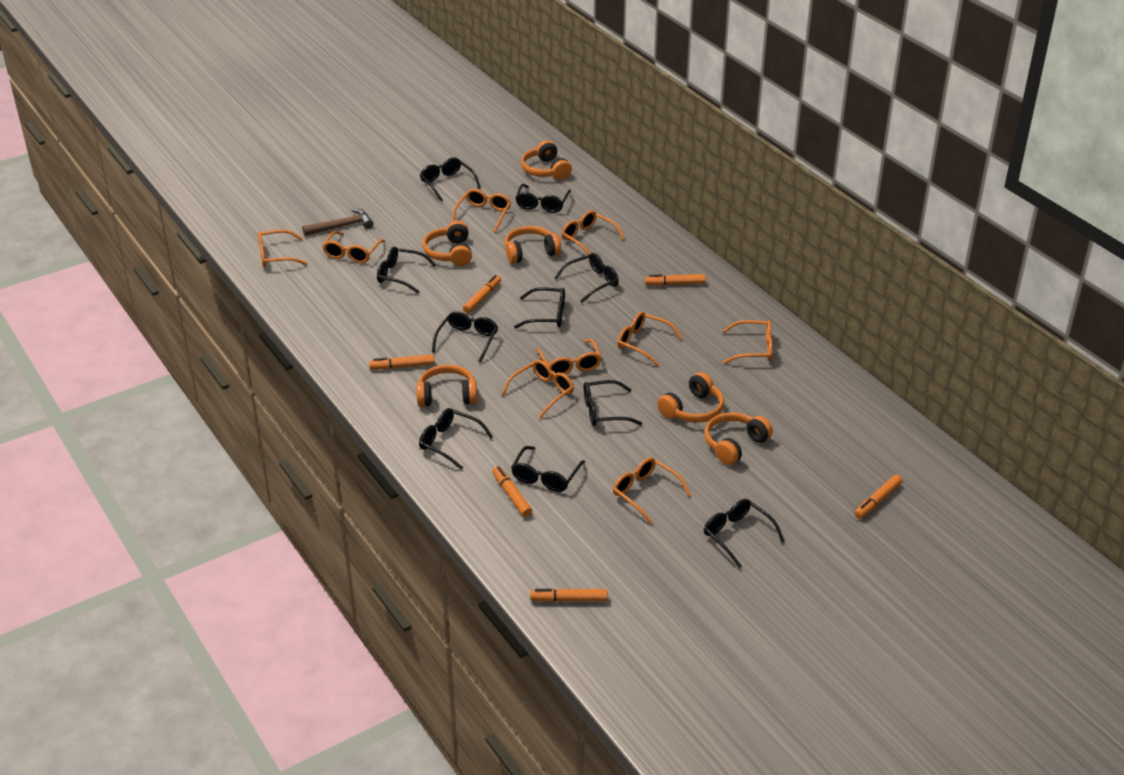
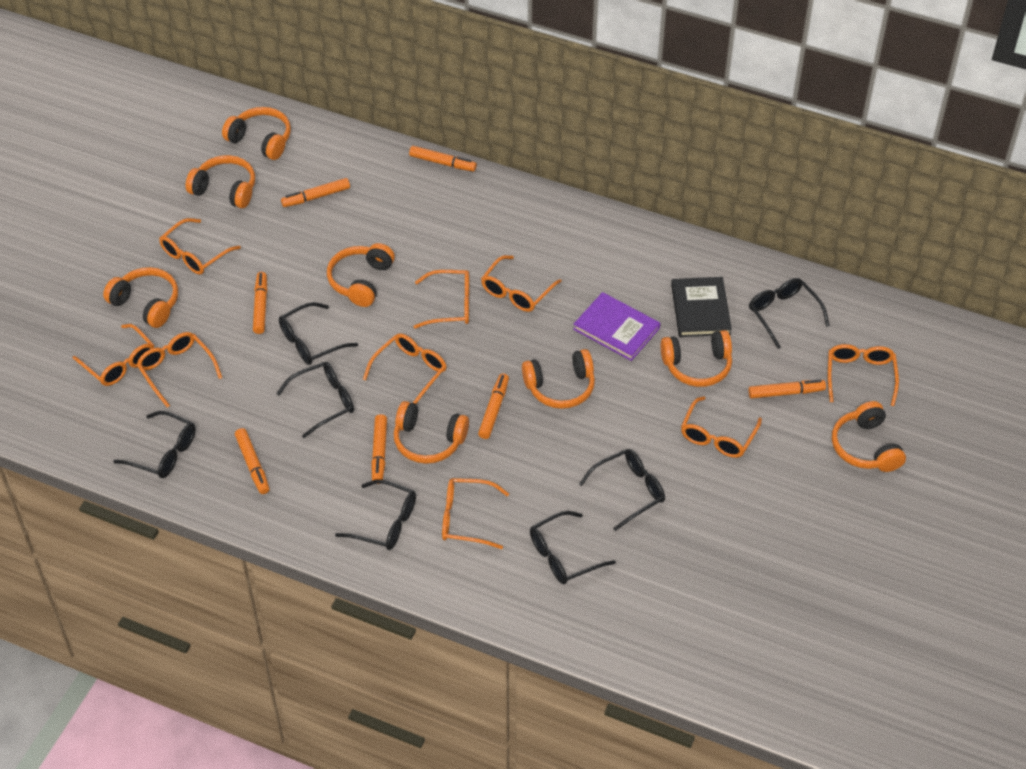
black book: 0 -> 1
black glasses: 10 -> 7
brown hammer: 1 -> 0
orange headphones: 6 -> 8
orange marker: 6 -> 7
purple book: 0 -> 1

